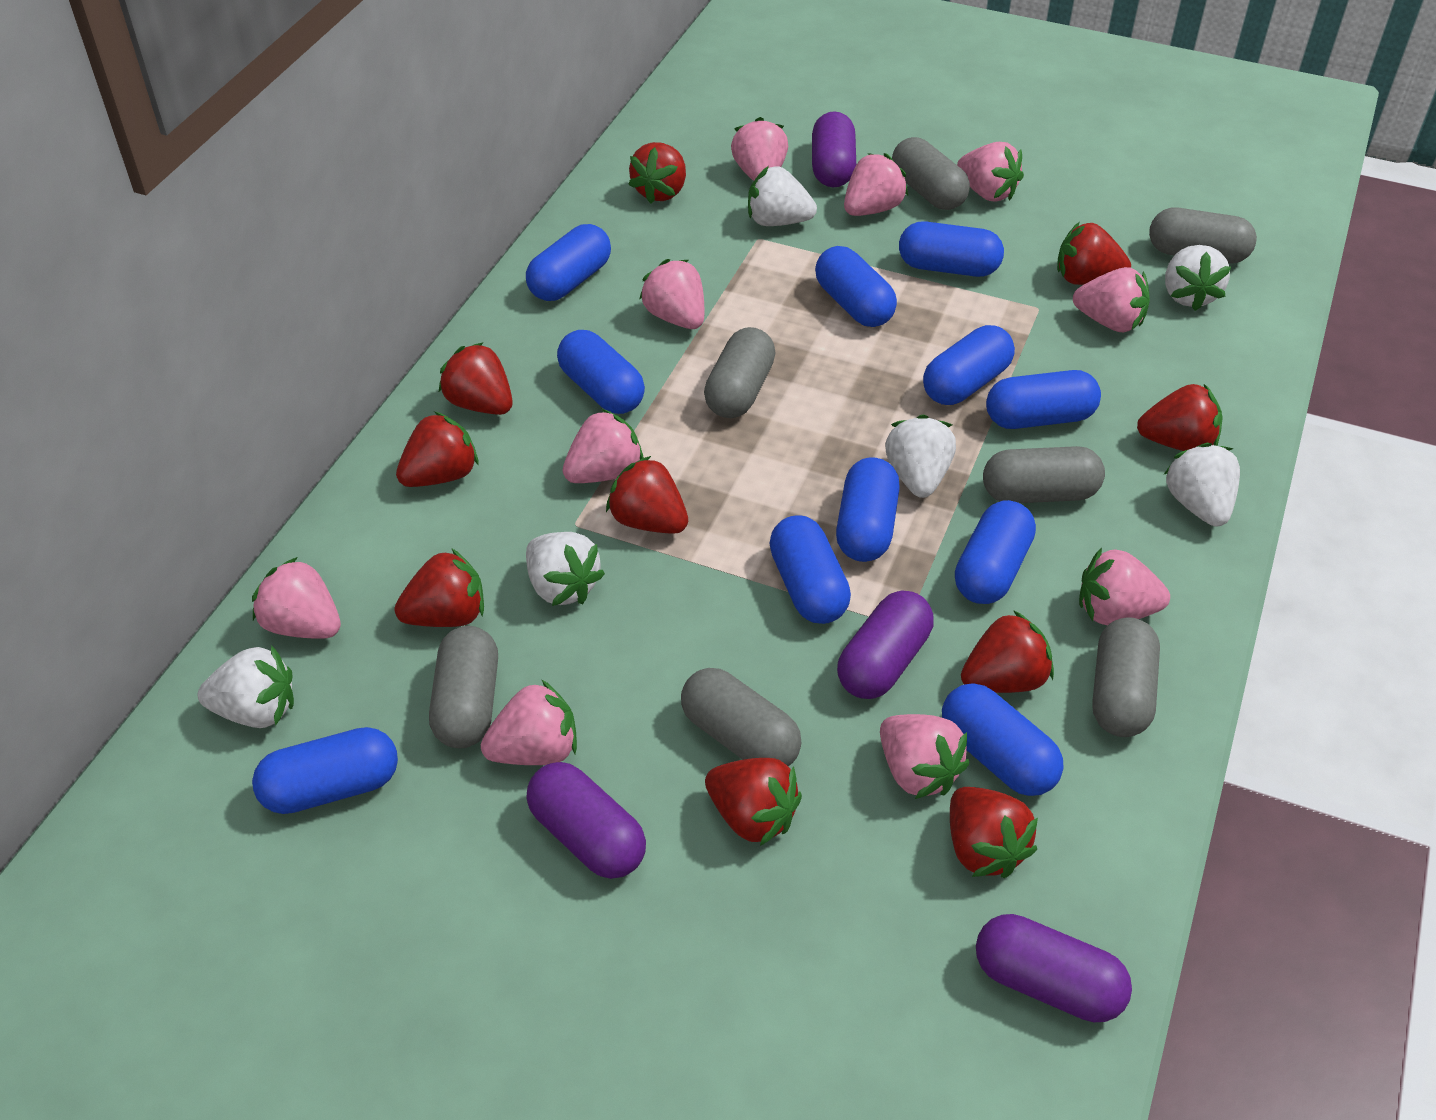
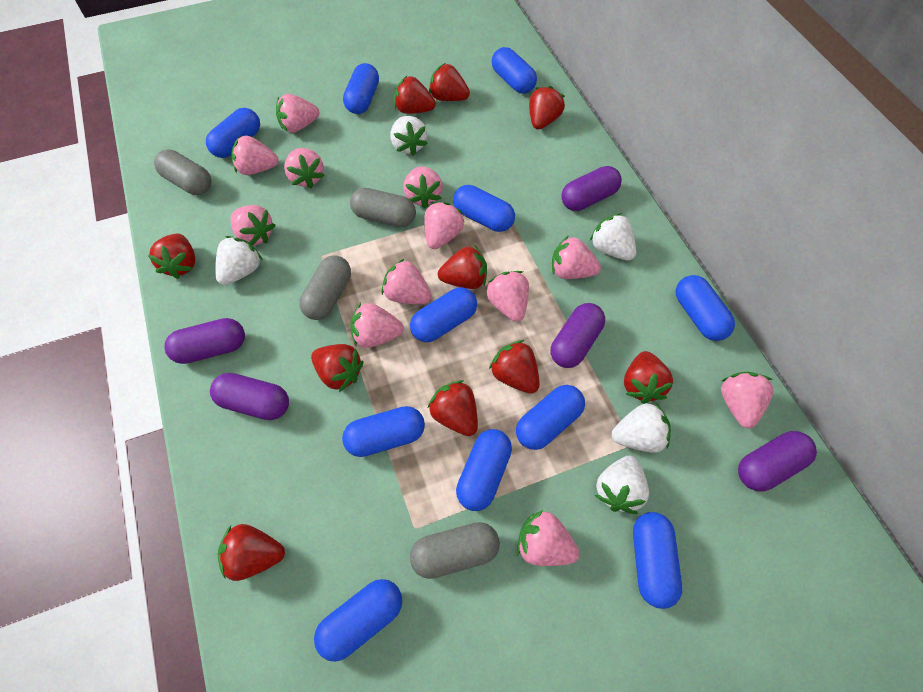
grey capsule: 7 -> 4
pink strawberry: 10 -> 12
purple capsule: 4 -> 5
white strawberry: 6 -> 5

